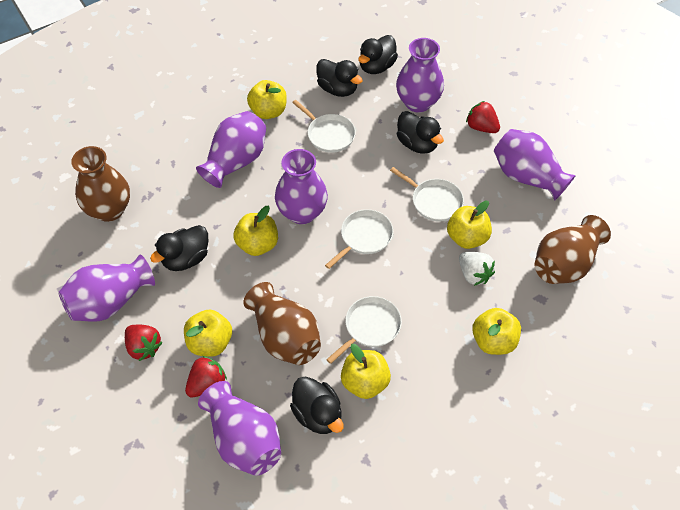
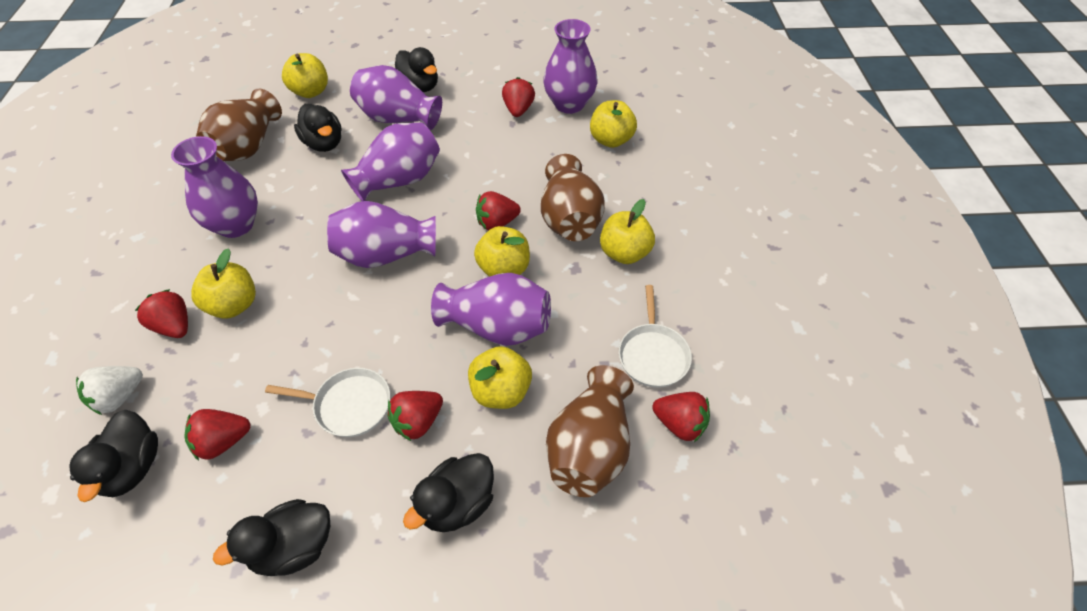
red strawberry: 3 -> 6
white pan: 4 -> 2

